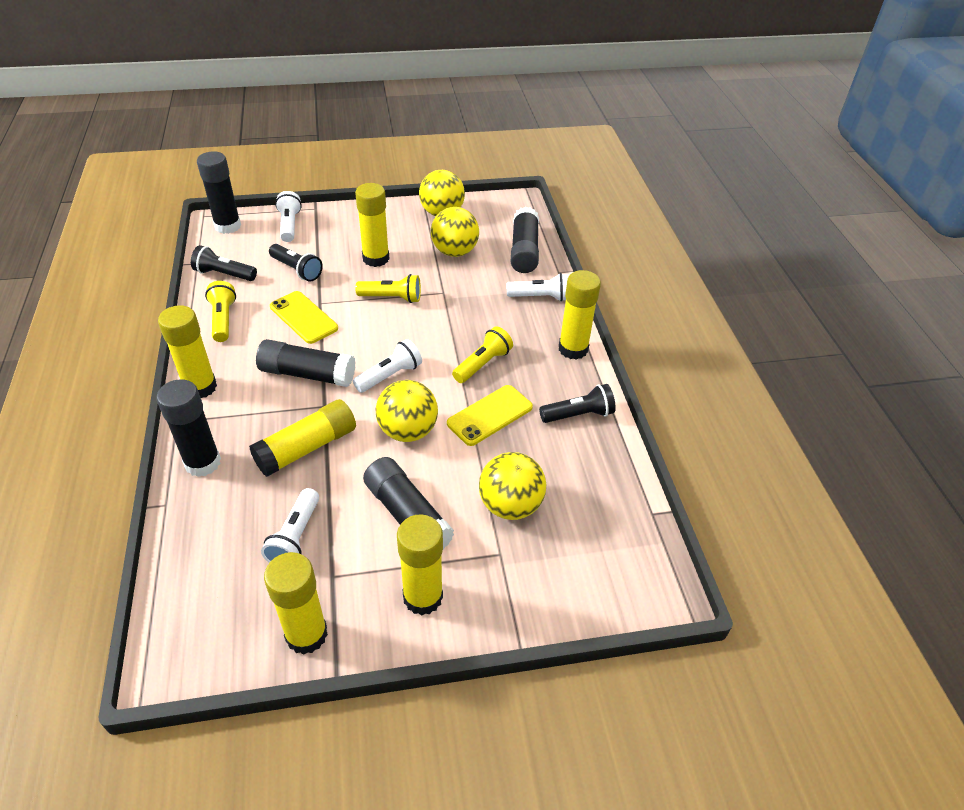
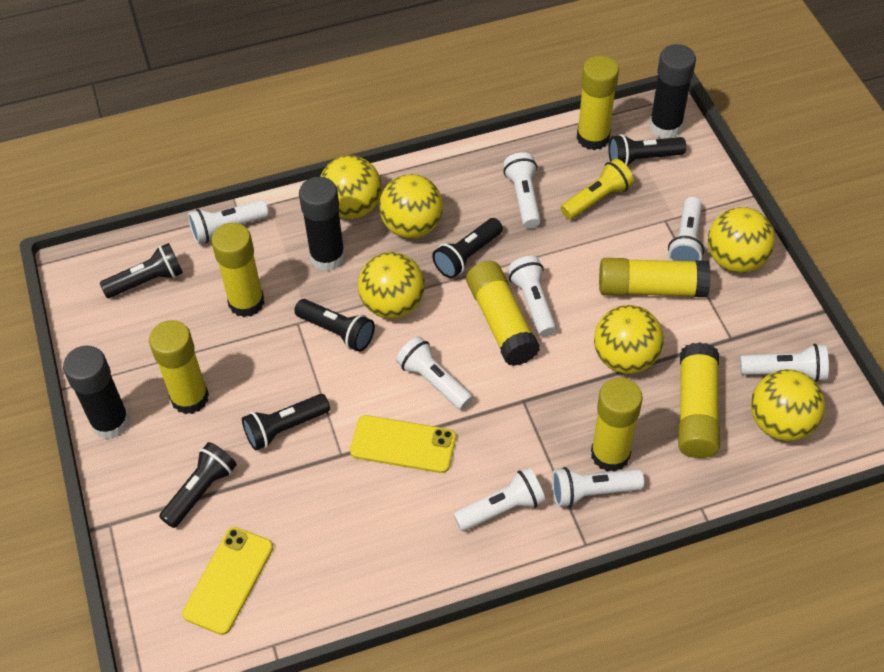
black flashlight: 3 -> 6
black glue stick: 5 -> 3
white flashlight: 4 -> 8
yellow ball: 4 -> 6
yellow flashlight: 3 -> 1
yellow glue stick: 6 -> 7

